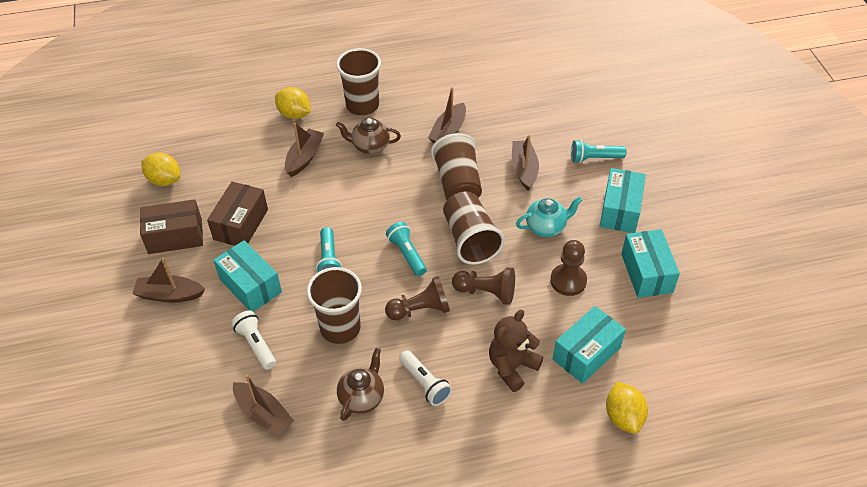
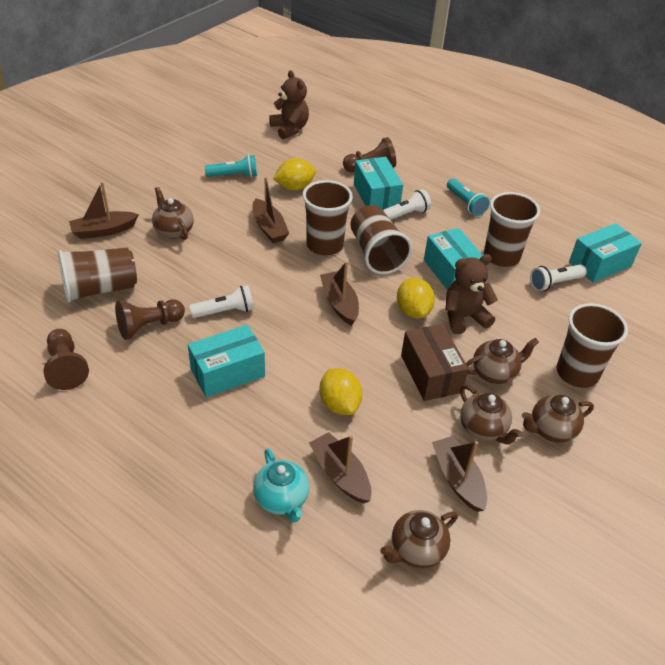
brown box: 2 -> 1
brown cup: 4 -> 5
brown teapot: 2 -> 5
brown teddy bear: 1 -> 2
turquoise flashlight: 3 -> 2
white flashlight: 2 -> 3

